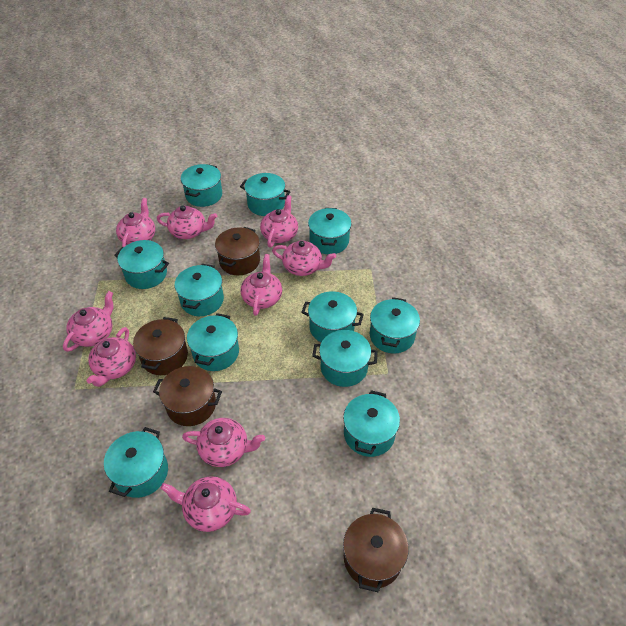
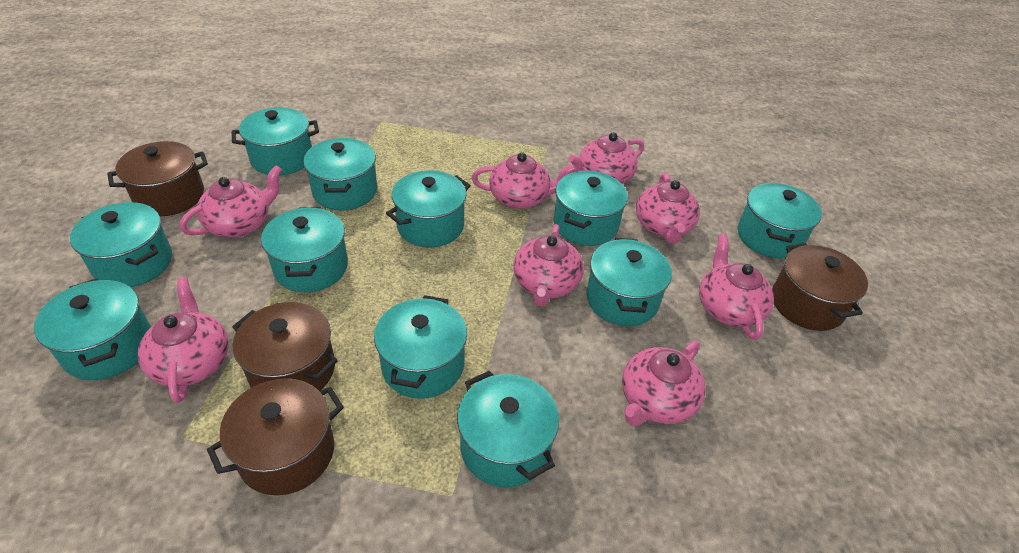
pink teapot: 9 -> 8

